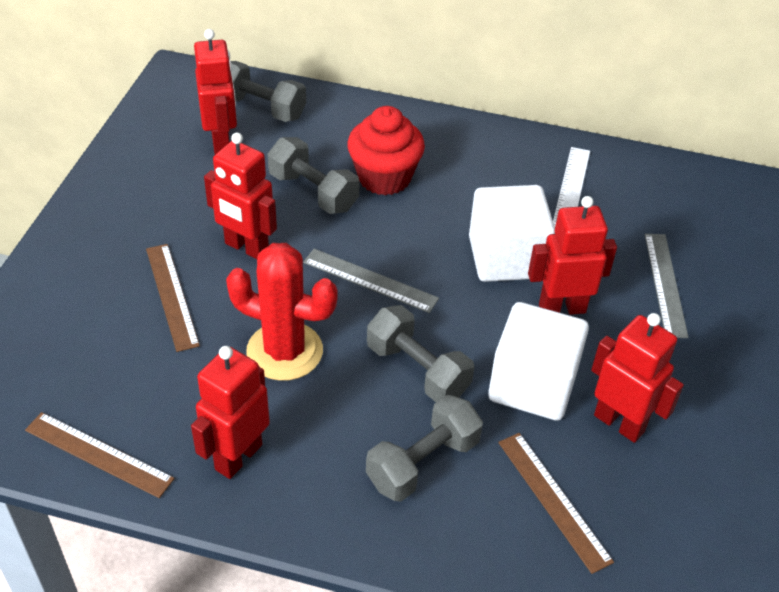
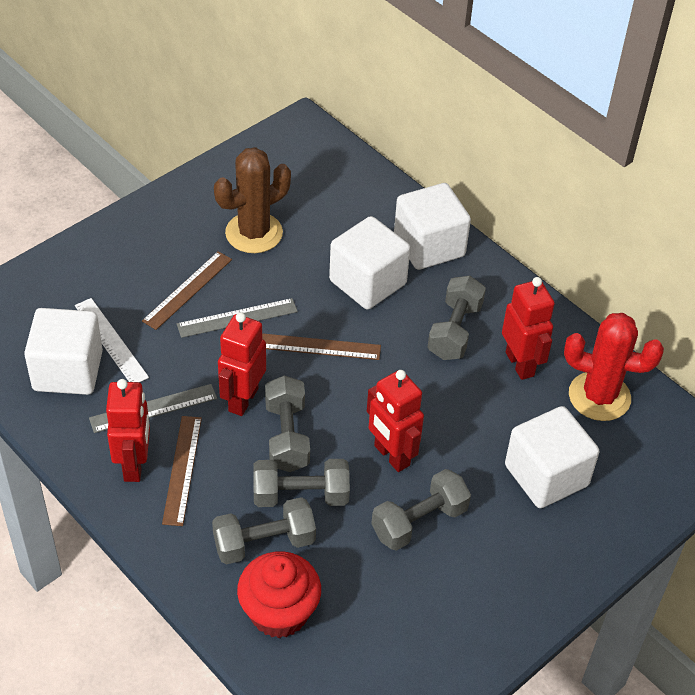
brown cactus: 0 -> 1
grey dumbbell: 4 -> 5
red robot: 5 -> 4
white cube: 2 -> 4

